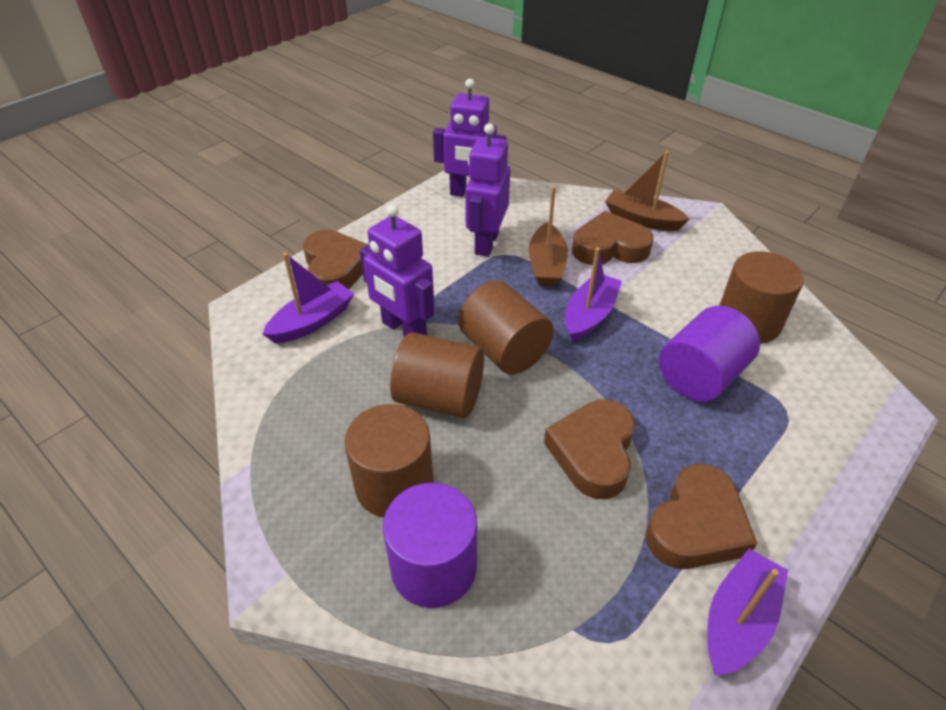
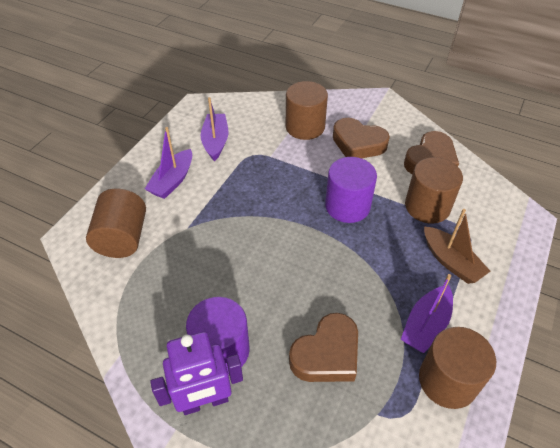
brown boat: 2 -> 1
brown heart: 4 -> 3
purple robot: 3 -> 1

